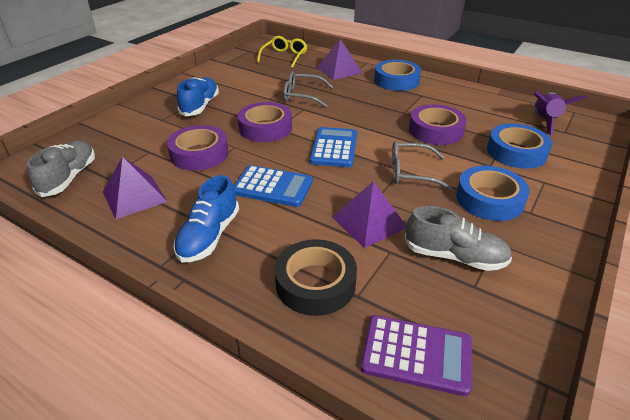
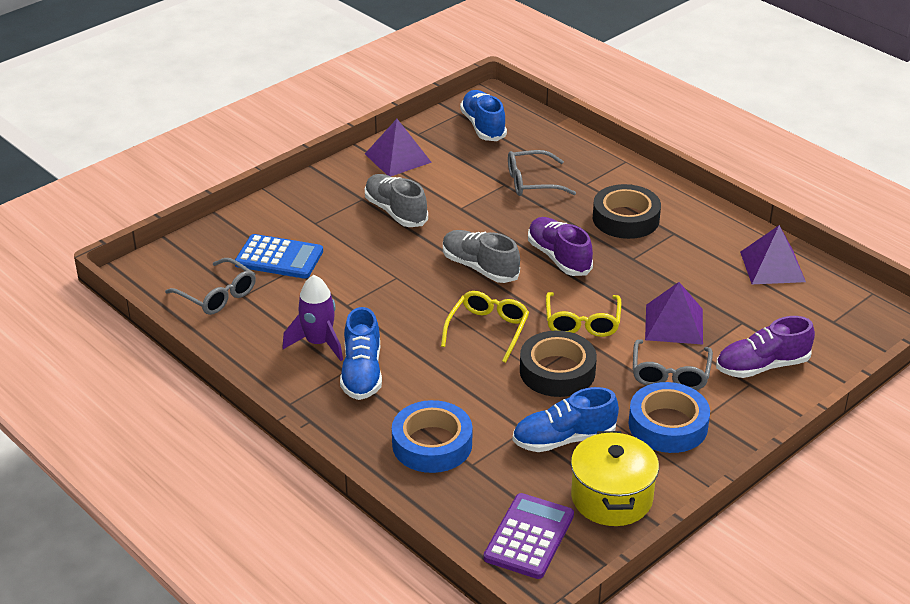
black tape: 1 -> 2
blue calculator: 2 -> 1
blue shoe: 2 -> 3
blue tape: 3 -> 2
grey glasses: 2 -> 3
purple shoe: 0 -> 2
purple tape: 3 -> 0
yellow glasses: 1 -> 2
yellow pot: 0 -> 1

